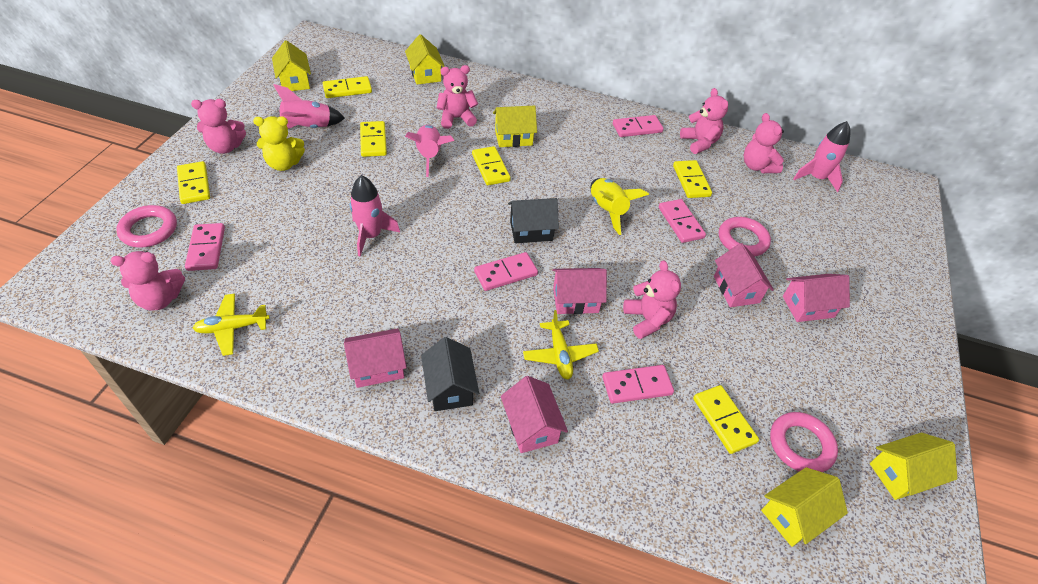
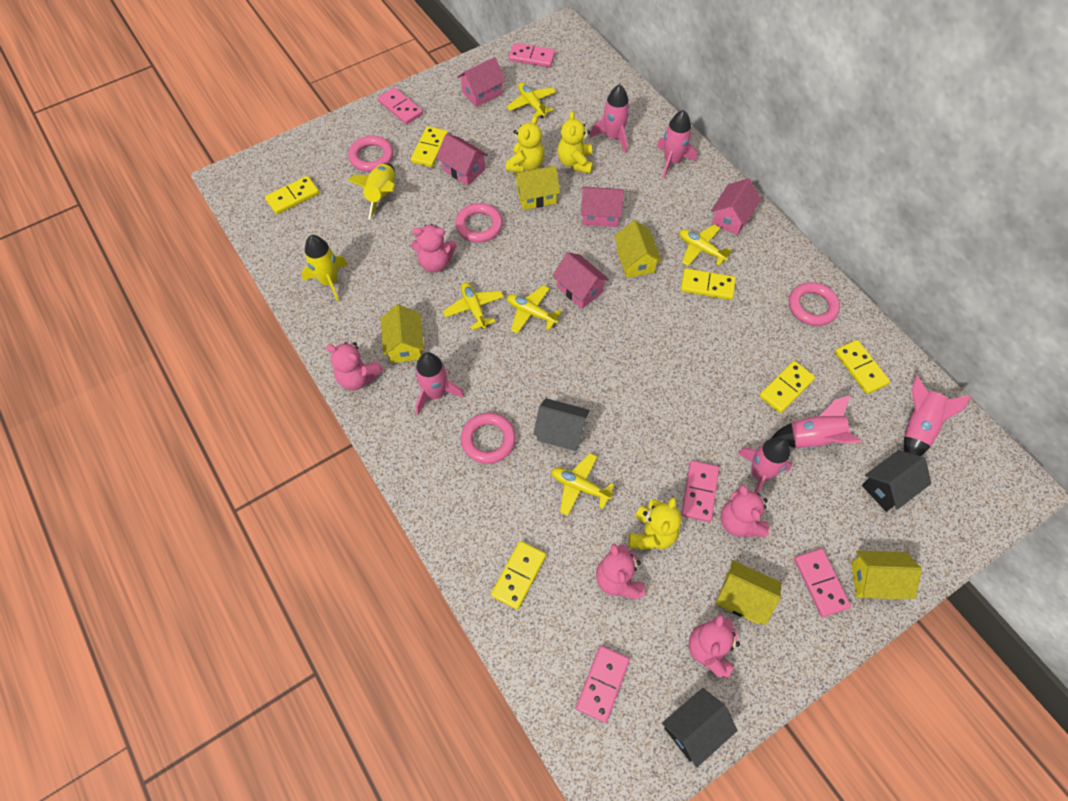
grey house: 0 -> 1
pink ring: 3 -> 4
pink rocket: 4 -> 6
pink teddy bear: 6 -> 5
yellow plane: 2 -> 5
yellow rocket: 1 -> 2
yellow teddy bear: 1 -> 3

